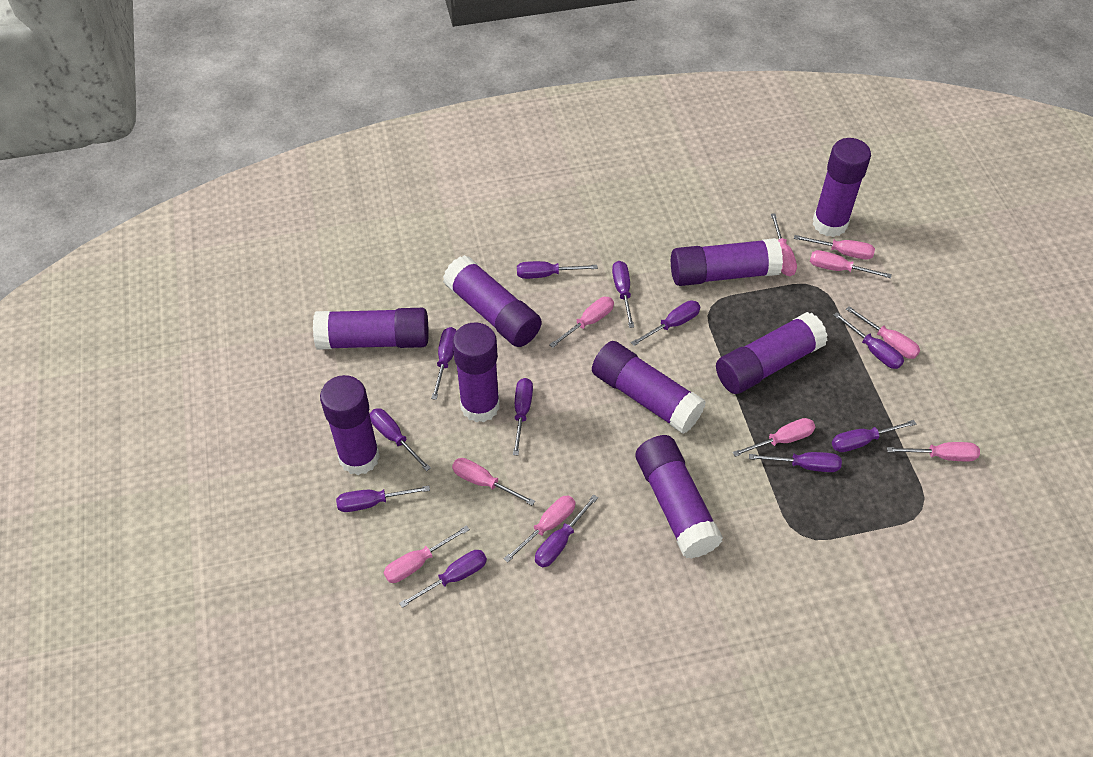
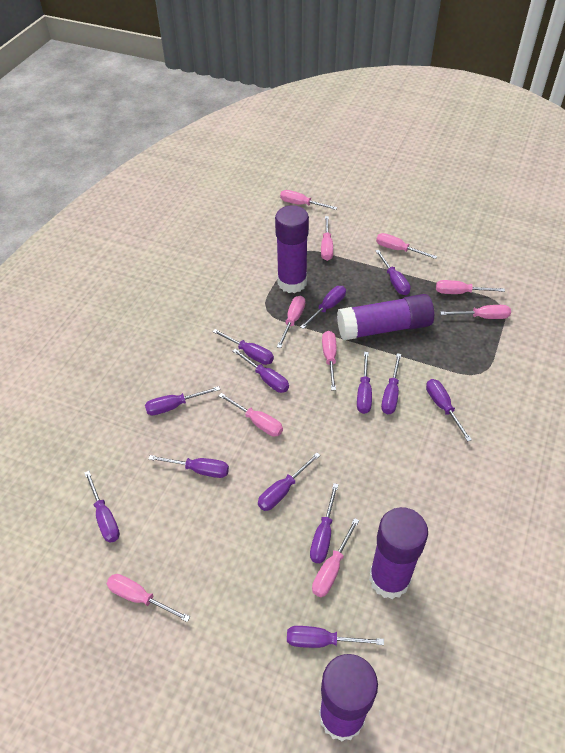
purple glue stick: 9 -> 4
purple screwdriver: 12 -> 13

